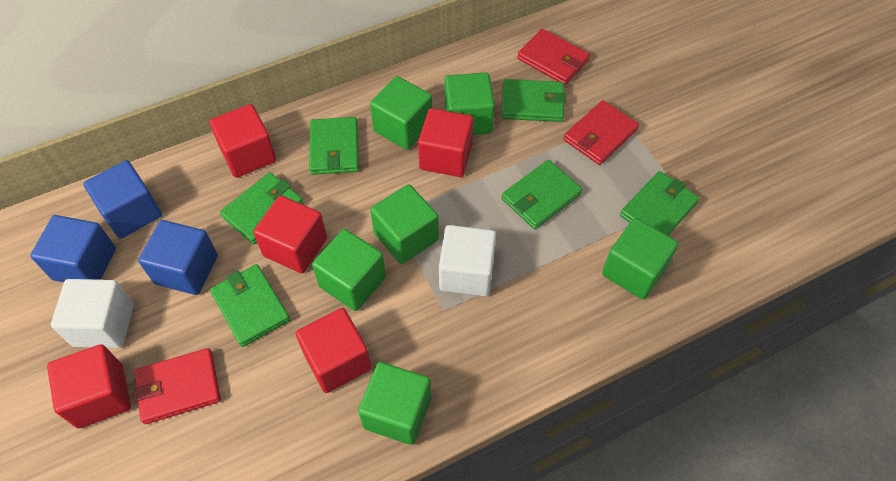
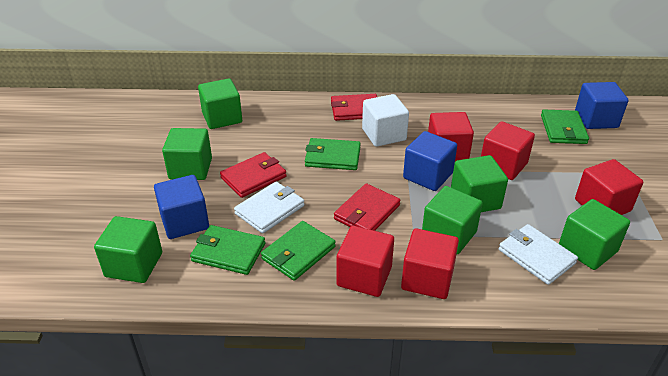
green wallet: 6 -> 4
white cube: 2 -> 1
white wallet: 0 -> 2

